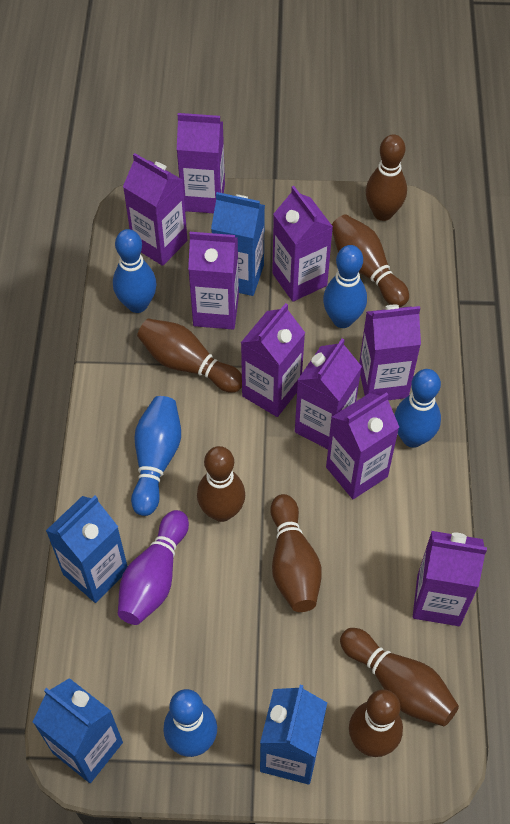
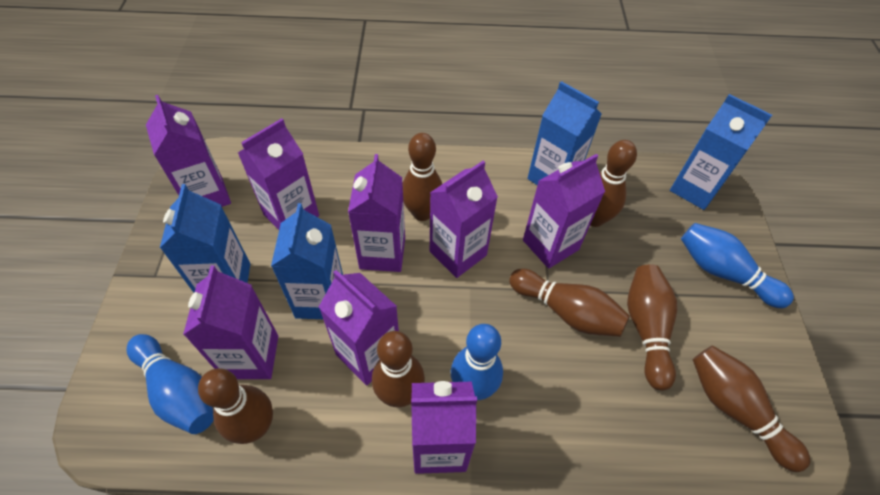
blue bowling pin: 5 -> 3
purple bowling pin: 1 -> 0
purple carton: 9 -> 8

